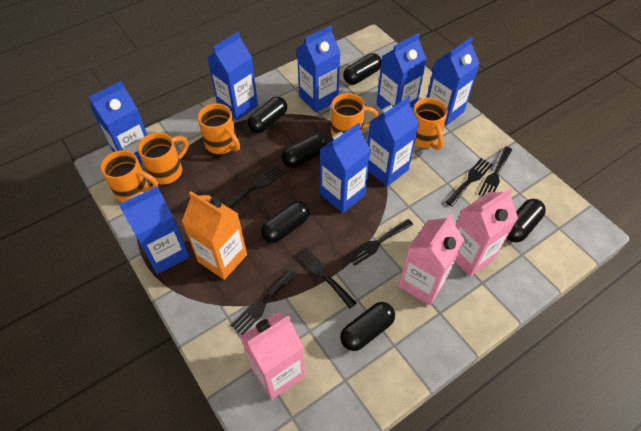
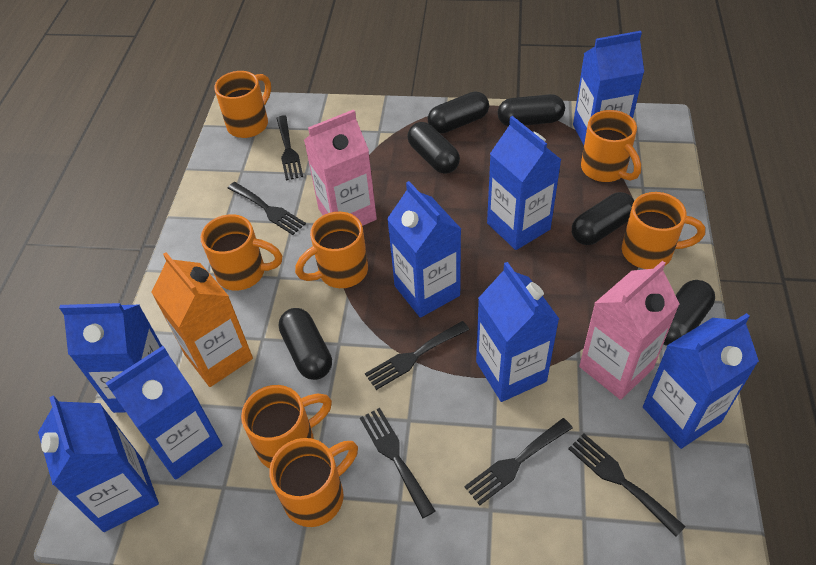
orange mug: 5 -> 7
pink carton: 3 -> 2

